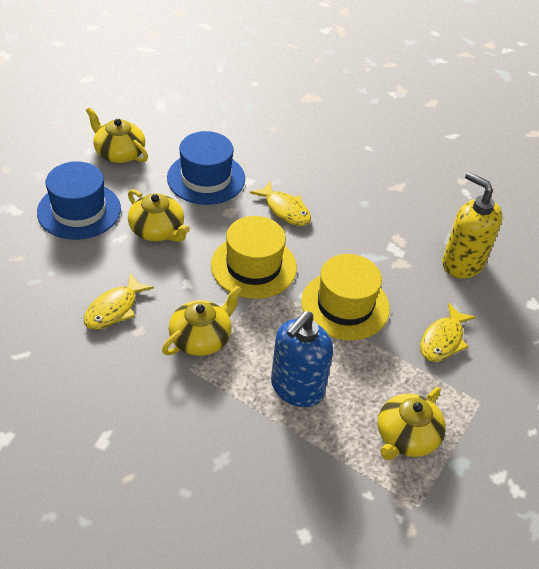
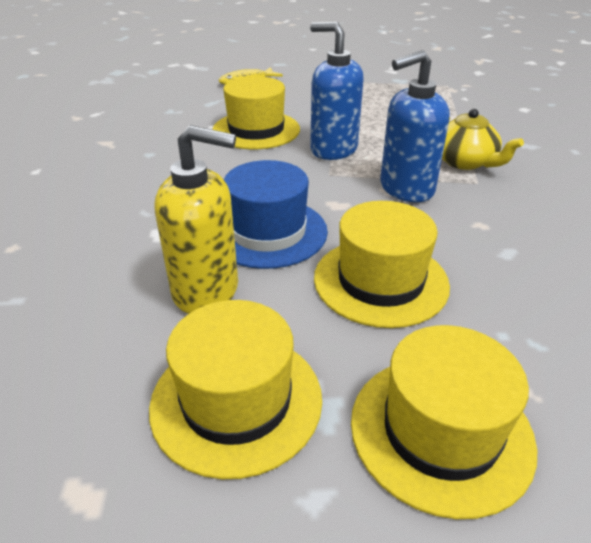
blue hat: 2 -> 1
blue soap dispenser: 1 -> 2
yellow fish: 3 -> 1
yellow hat: 2 -> 4
yellow teapot: 4 -> 1

